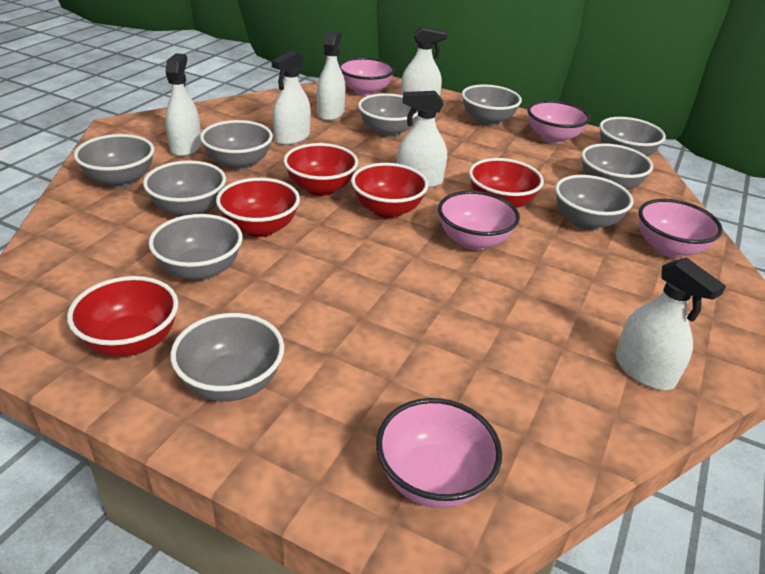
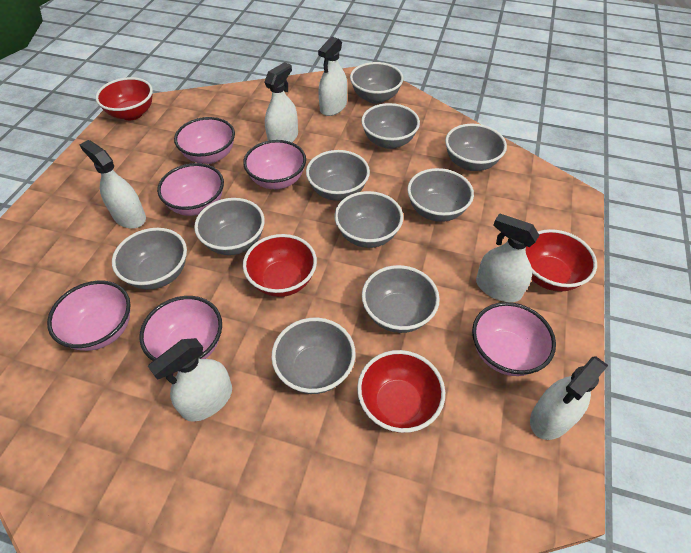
pink bowl: 5 -> 6
red bowl: 5 -> 4

